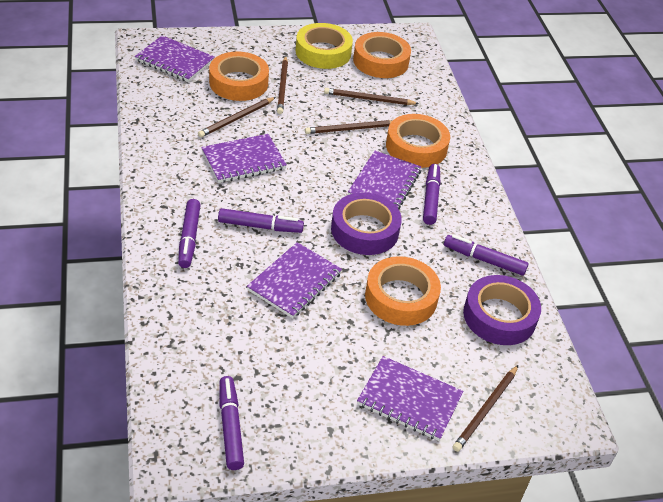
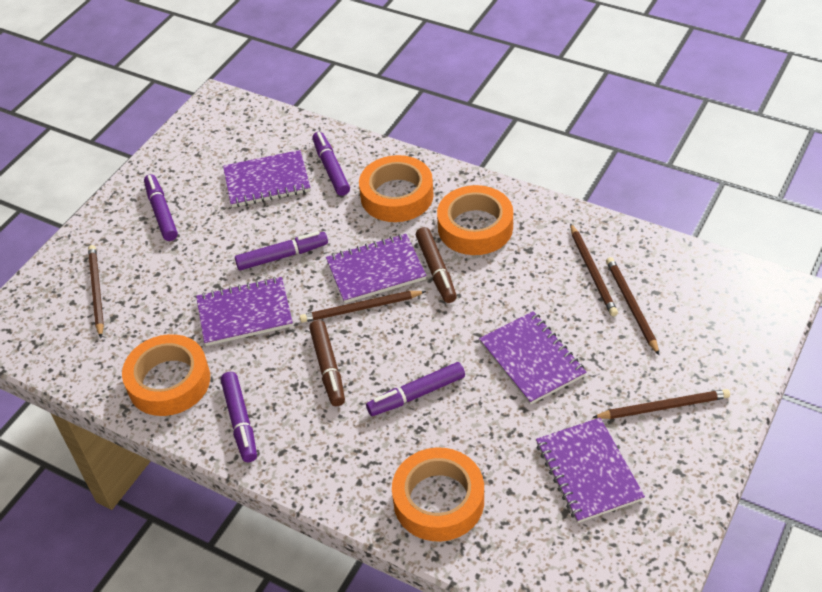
brown marker: 0 -> 2
purple tape: 2 -> 0
yellow tape: 1 -> 0

